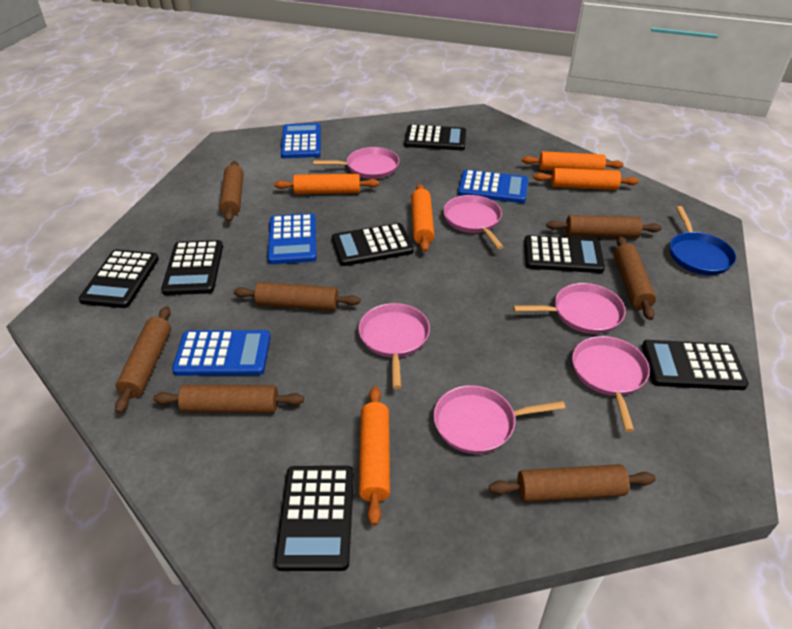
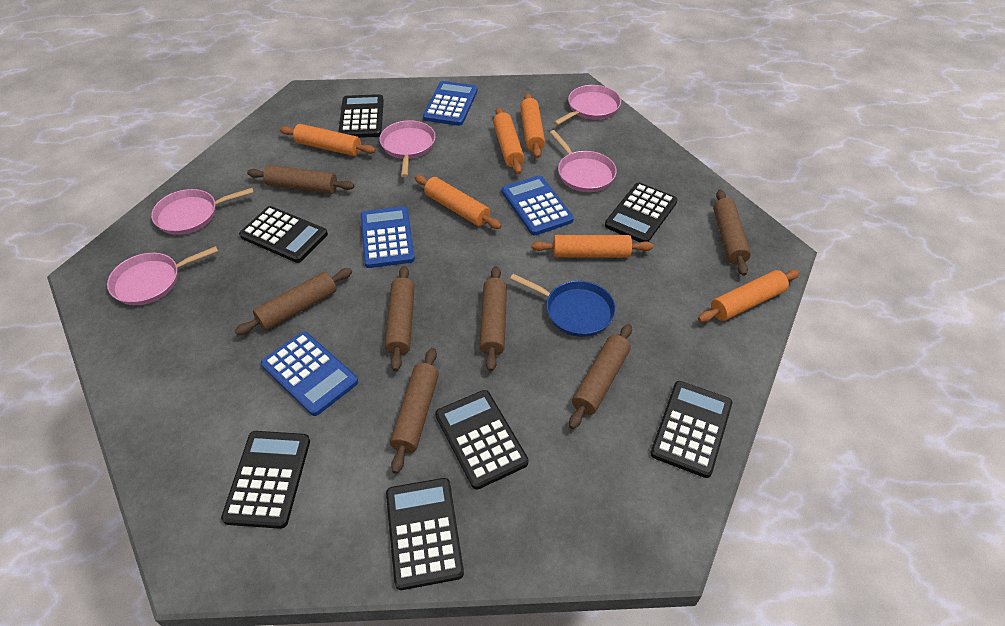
orange rolling pin: 5 -> 6
pink pan: 6 -> 5

